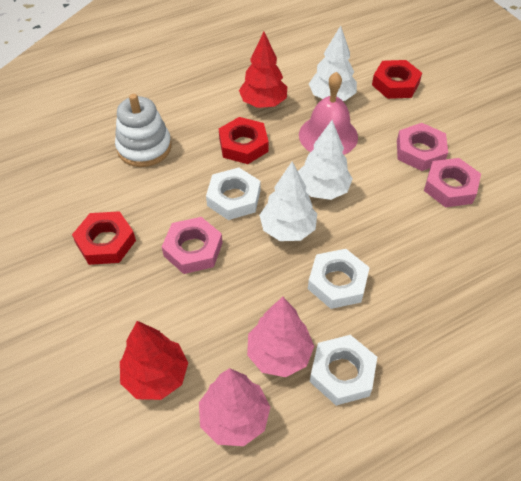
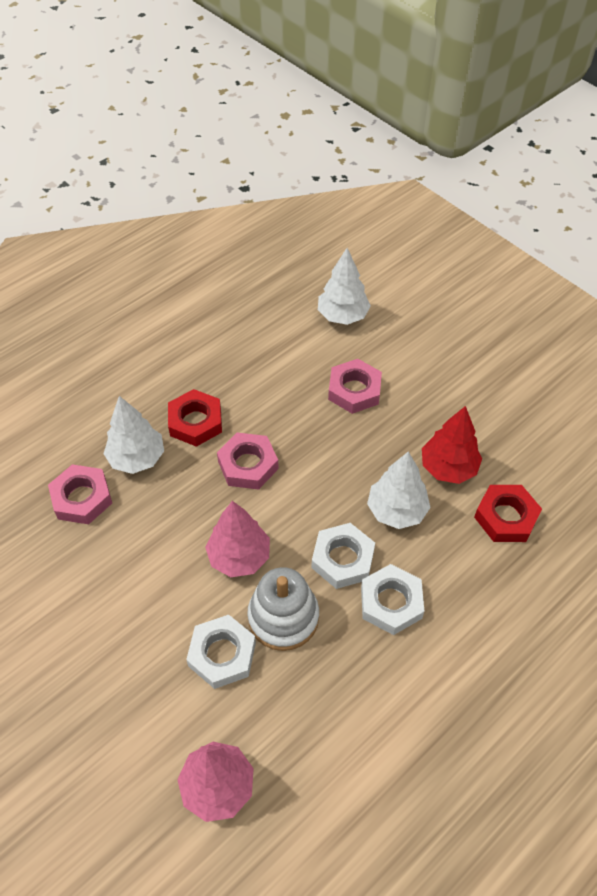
pink bell: 1 -> 0
red nut: 3 -> 2
red tree: 2 -> 1

